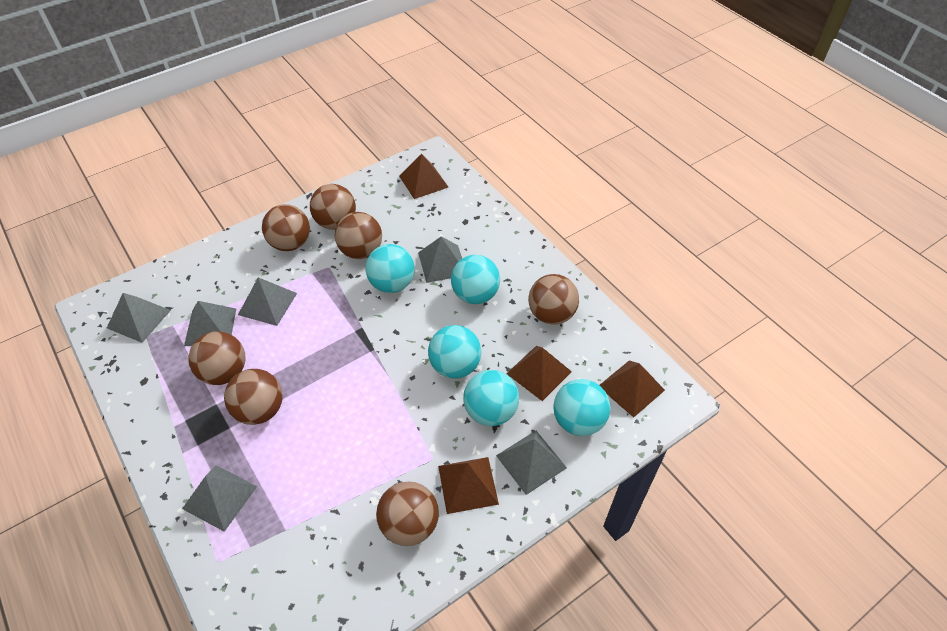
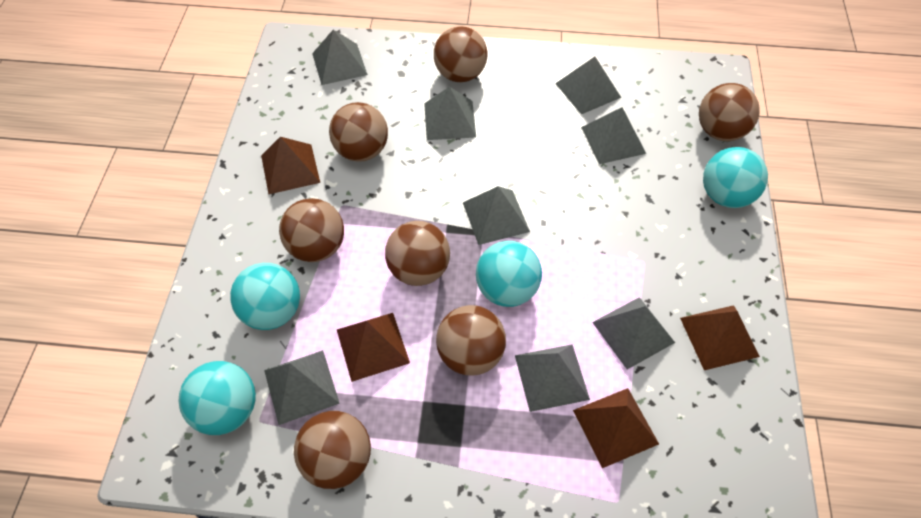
grey pyramid: 6 -> 8
turquoise ball: 5 -> 4

